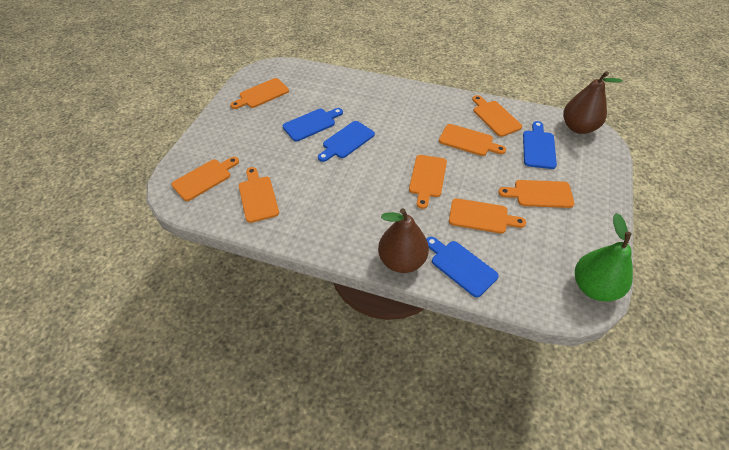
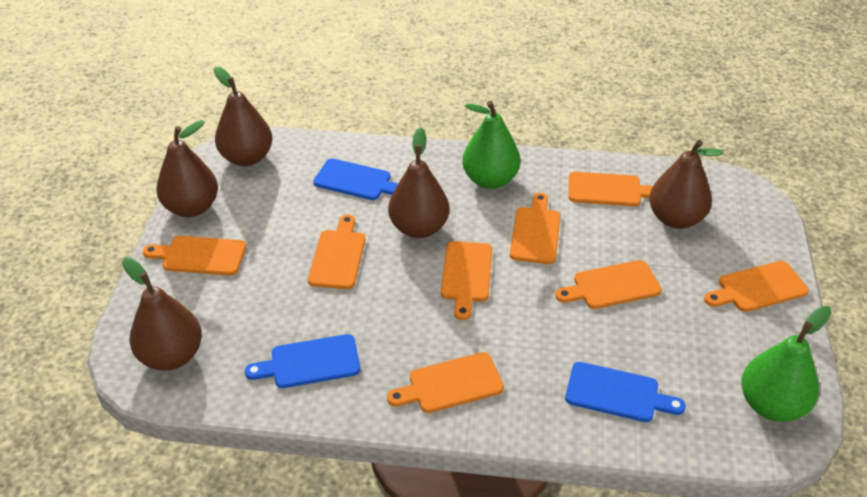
blue cutting board: 4 -> 3
brown pear: 2 -> 5
green pear: 1 -> 2

